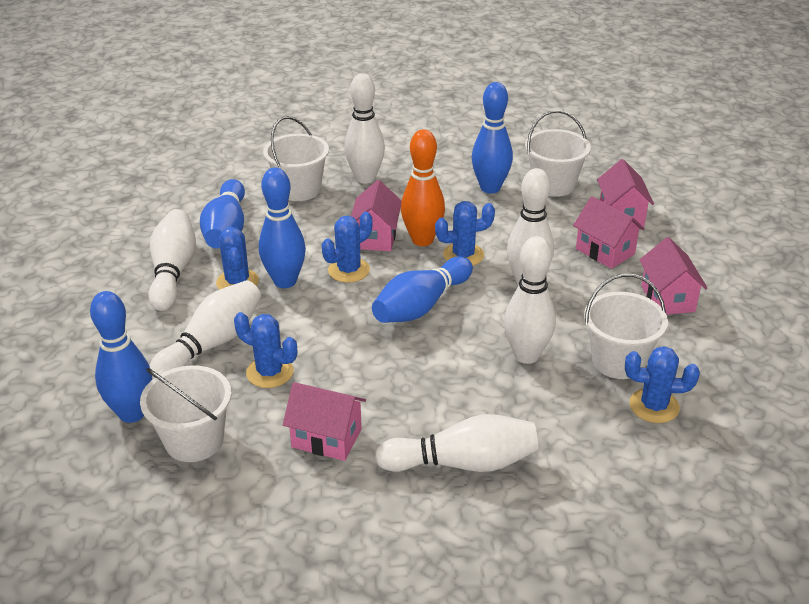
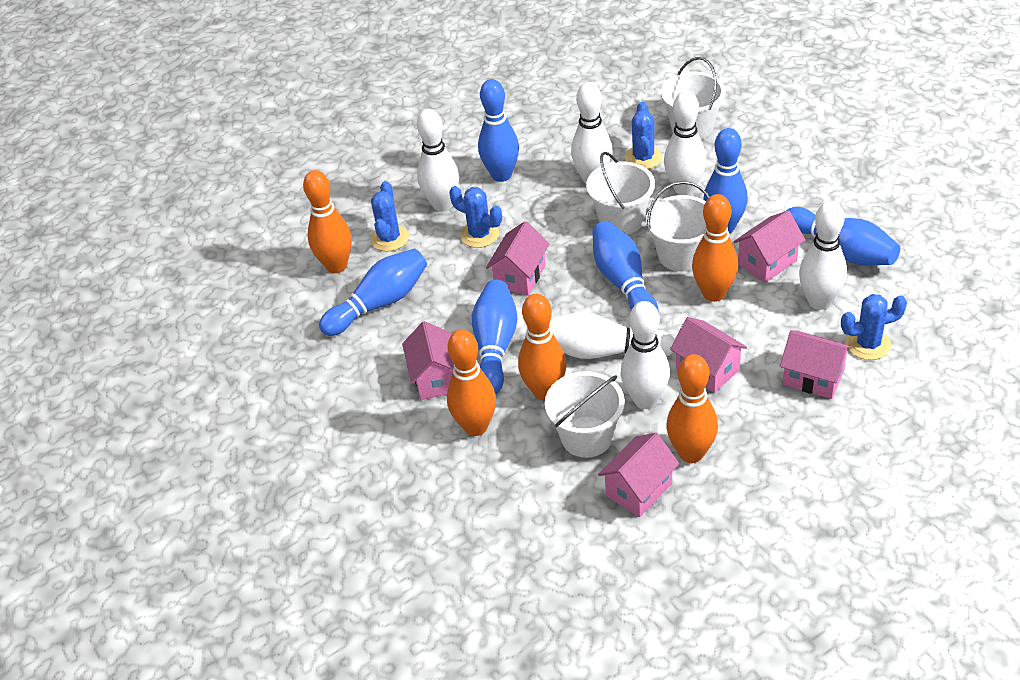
blue bowling pin: 5 -> 6
blue cactus: 5 -> 4
orange bowling pin: 1 -> 5
pink house: 5 -> 6

